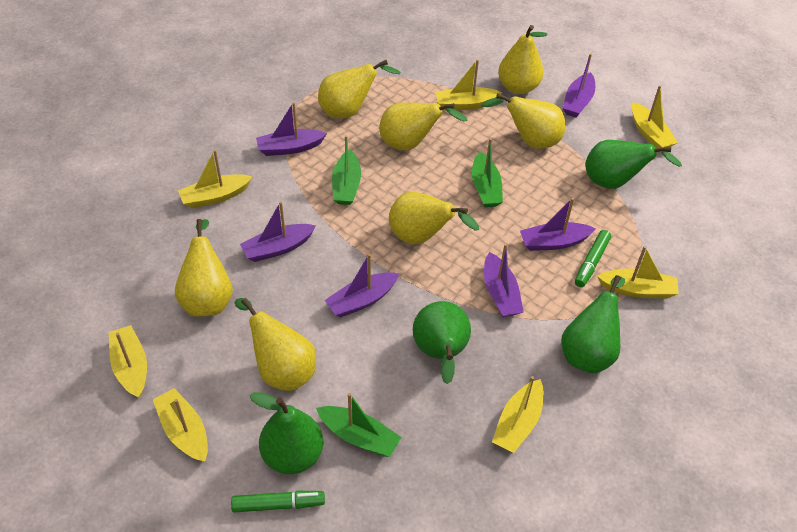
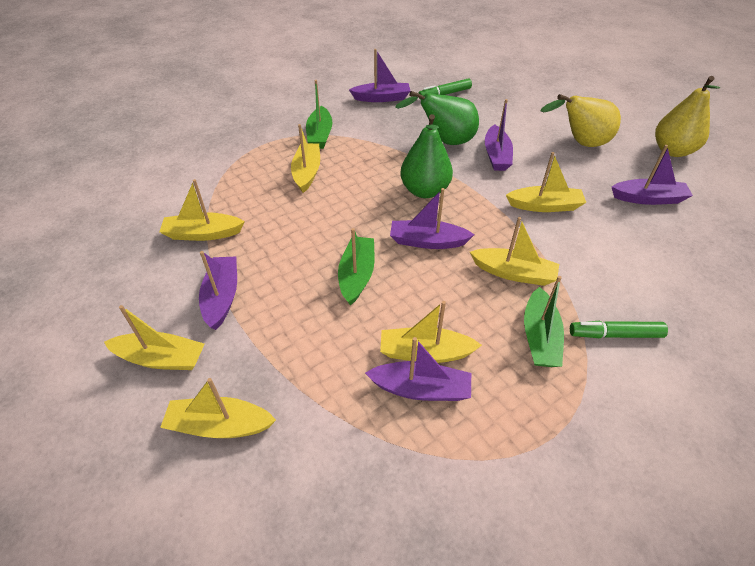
green pear: 4 -> 2
yellow pear: 7 -> 2

